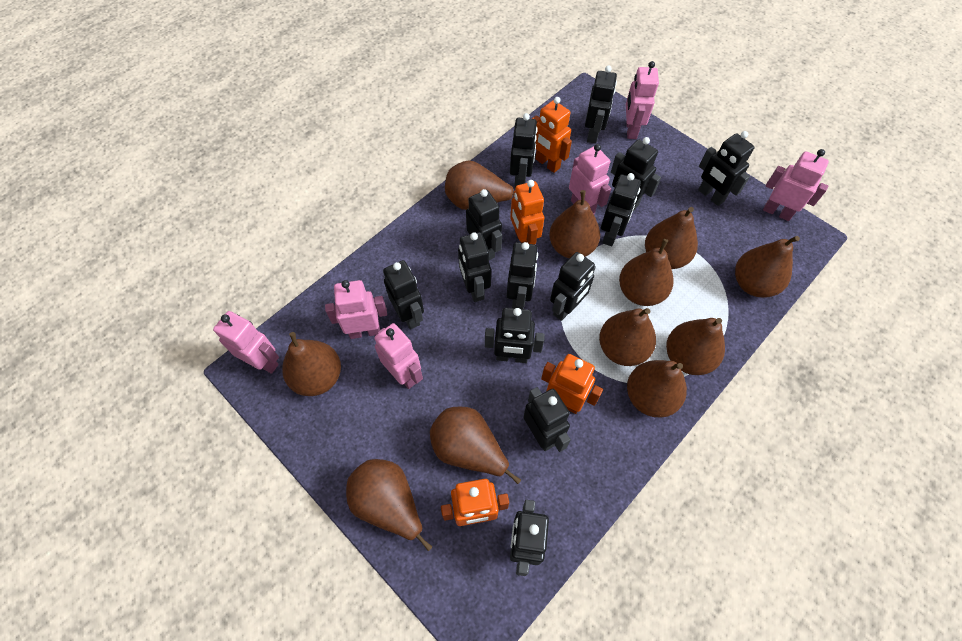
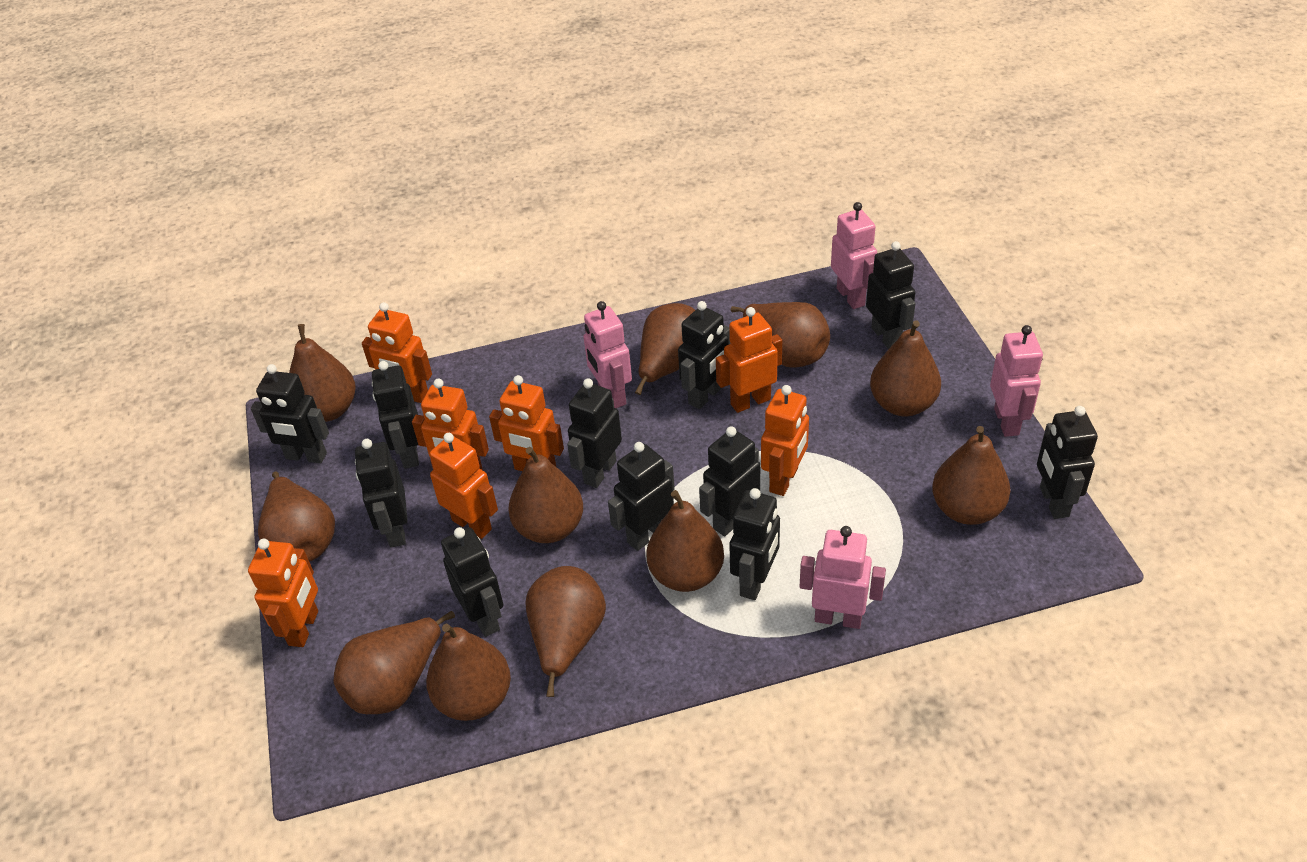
black robot: 13 -> 11
orange robot: 4 -> 7
pink robot: 6 -> 4

